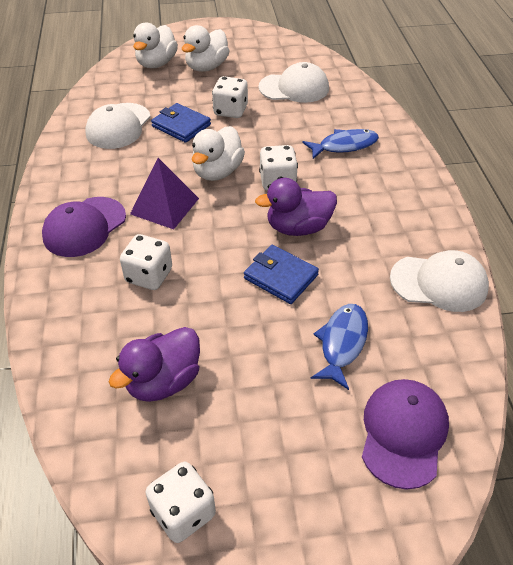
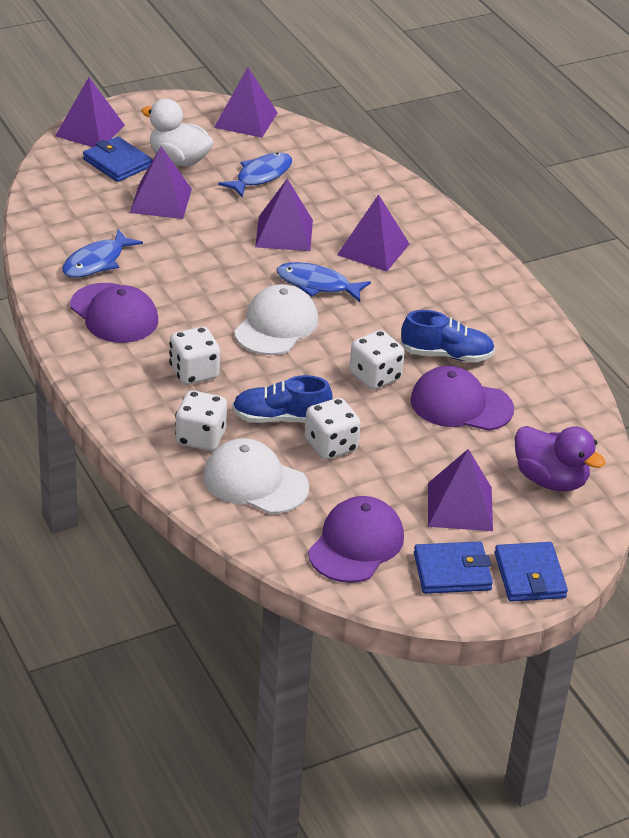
blue fish: 2 -> 3
blue shoe: 0 -> 2
blue wallet: 2 -> 3
purple cap: 2 -> 3
purple duck: 2 -> 1
purple pyramid: 1 -> 6
white cap: 3 -> 2
white duck: 3 -> 1

